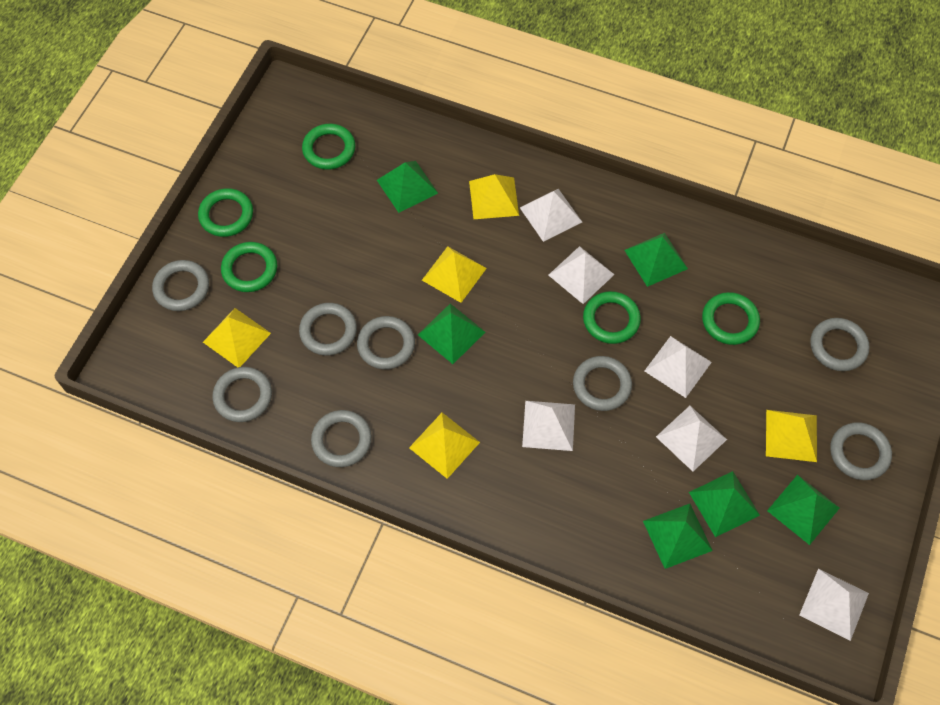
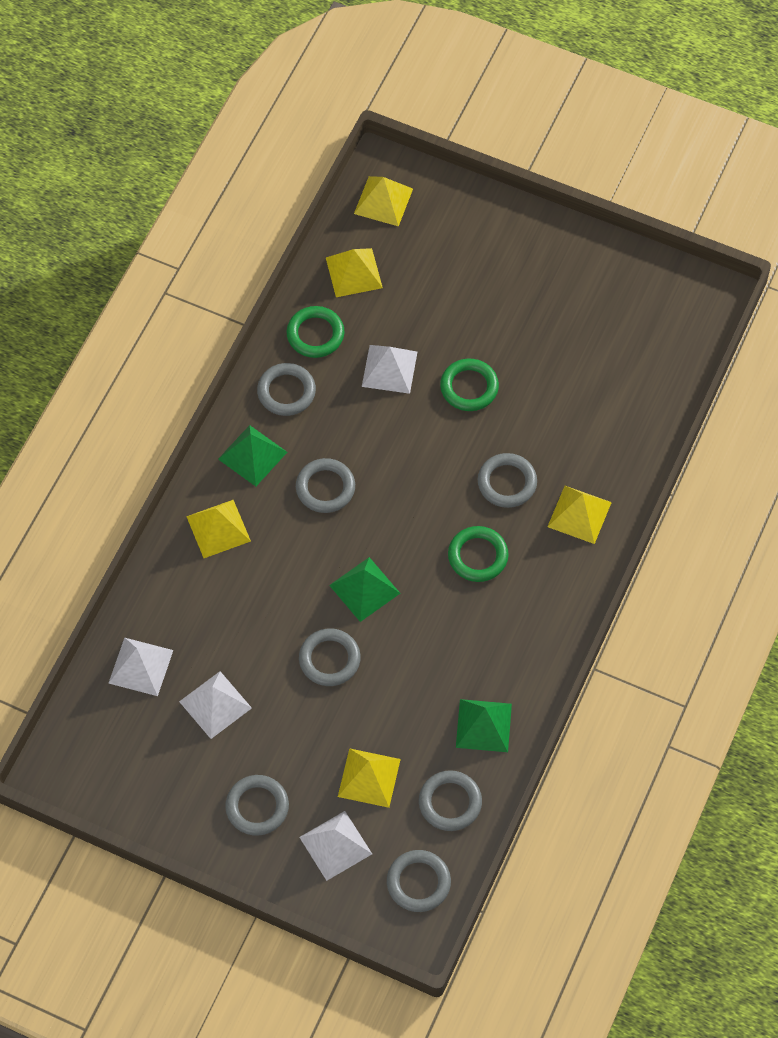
green pyramid: 6 -> 3
green ring: 5 -> 3
grey ring: 8 -> 7
white pyramid: 6 -> 4

